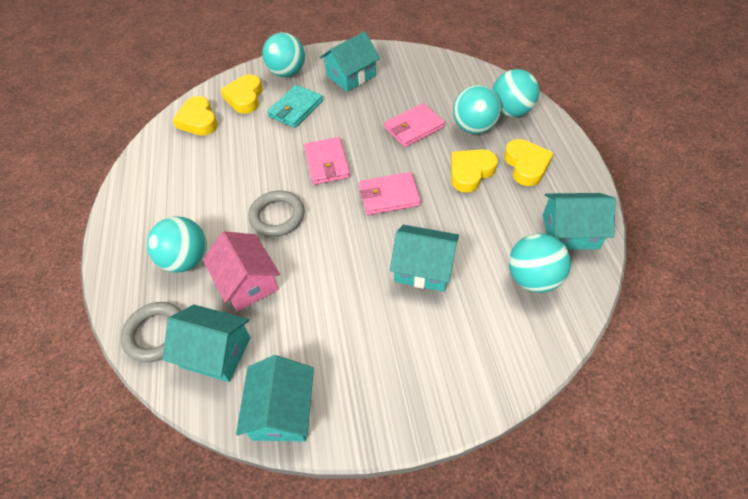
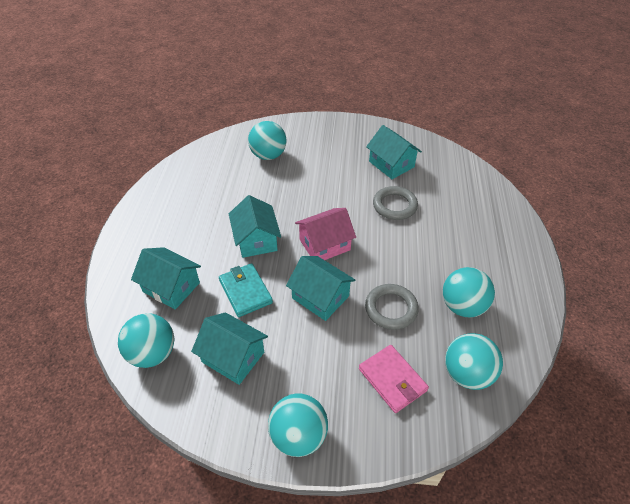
pink wallet: 3 -> 1
yellow heart: 4 -> 0

